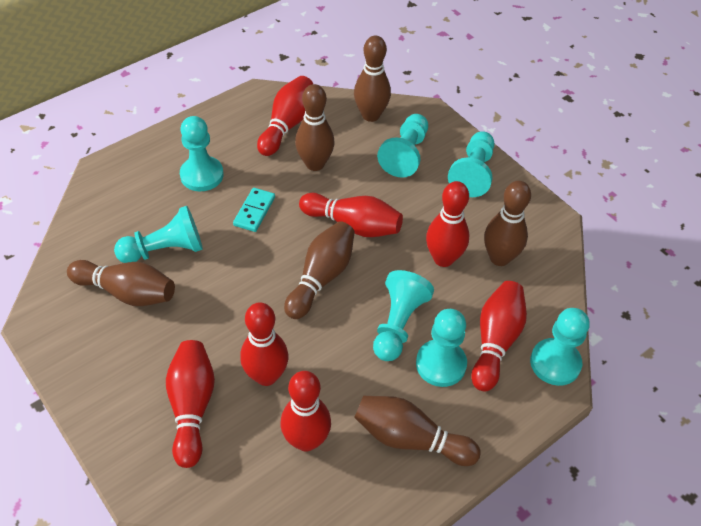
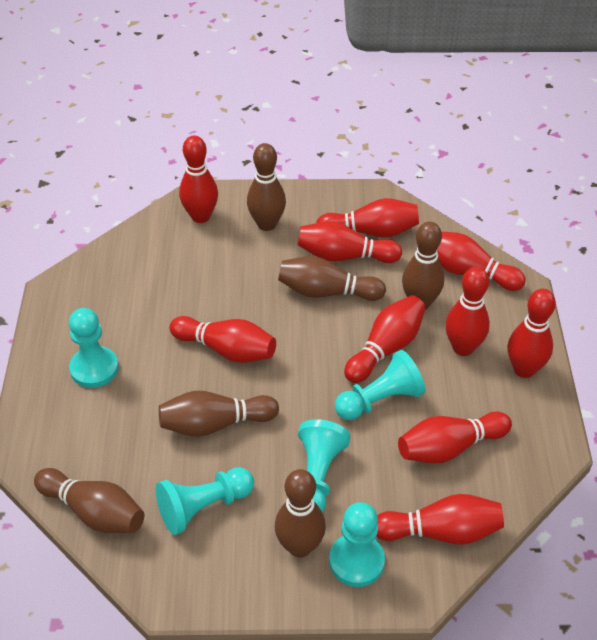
red bowling pin: 7 -> 10
turquoise domino: 1 -> 0
turquoise pawn: 7 -> 5

